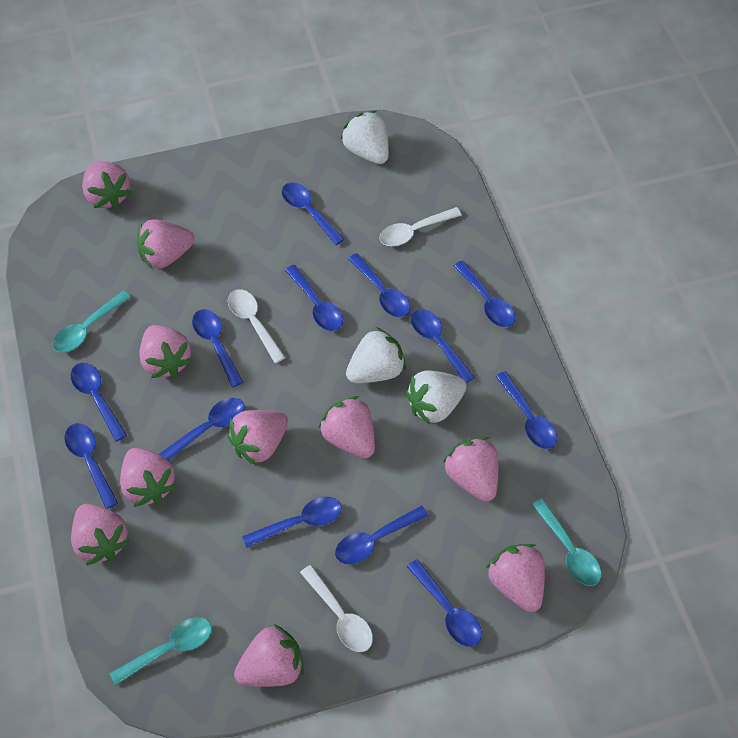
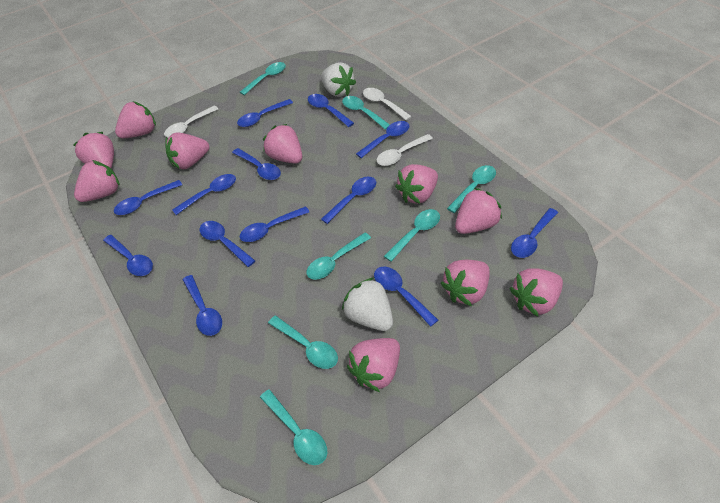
turquoise spoon: 3 -> 7
white strawberry: 3 -> 2

